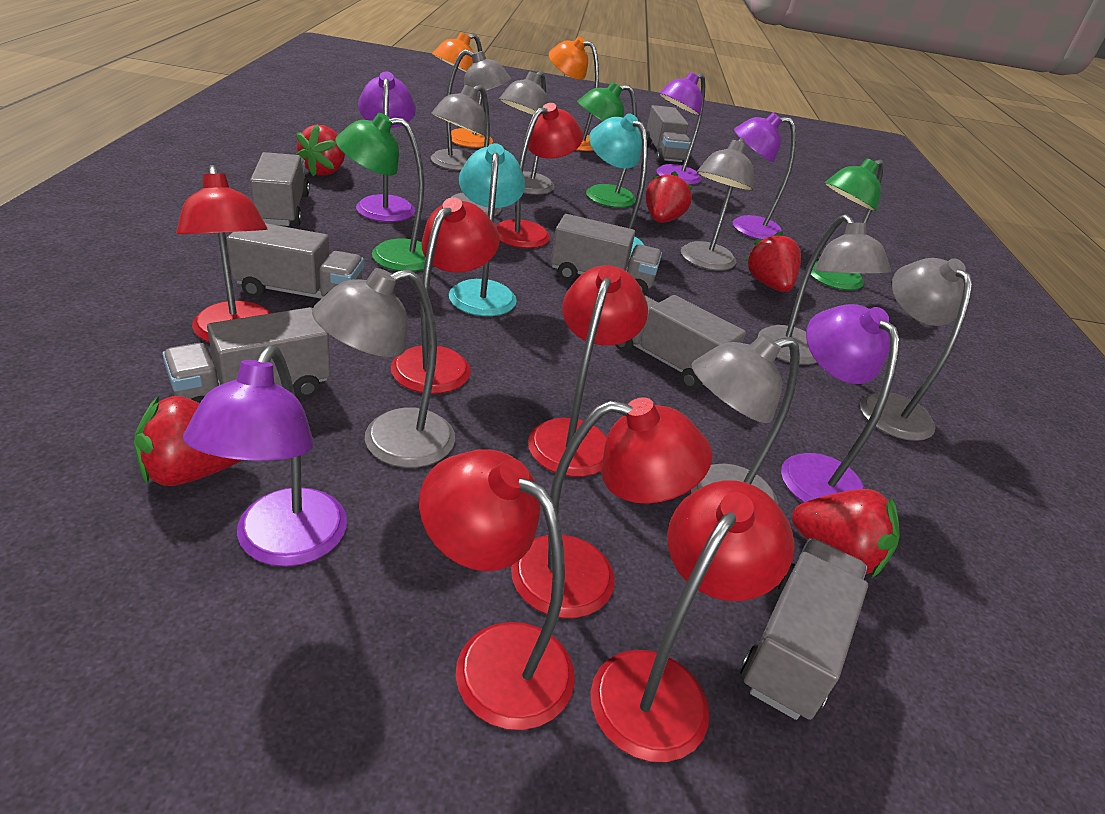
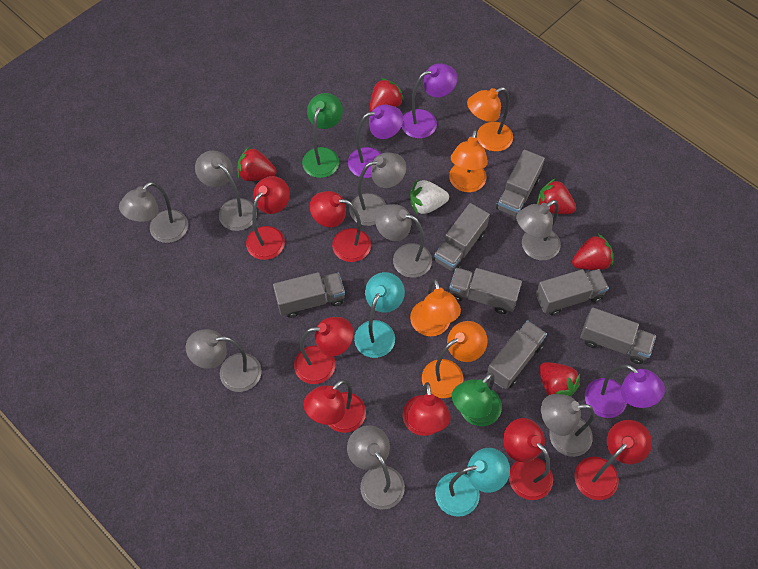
green lamp: 3 -> 2
orange lamp: 2 -> 4
purple lamp: 5 -> 3
white strawberry: 0 -> 1

